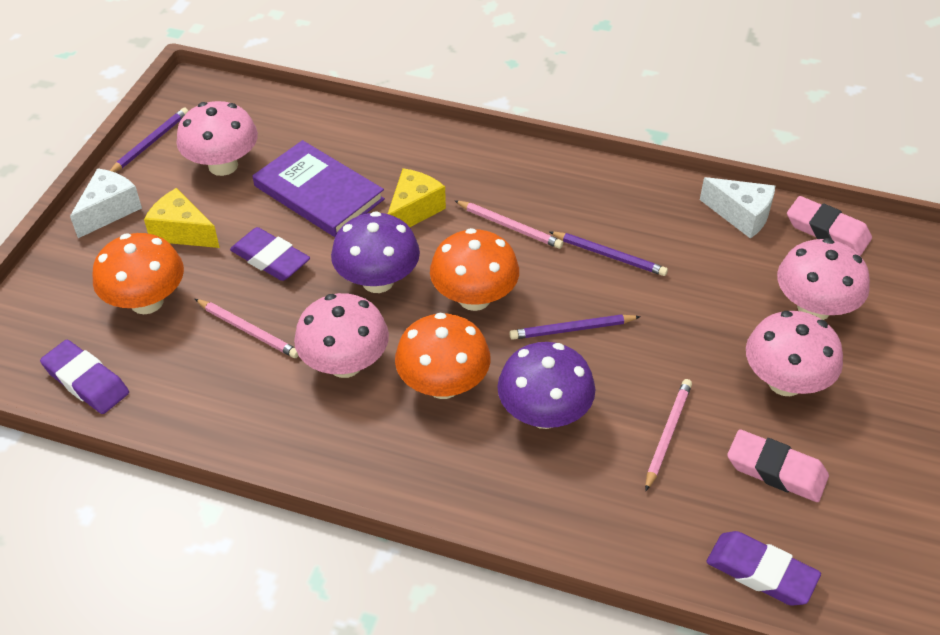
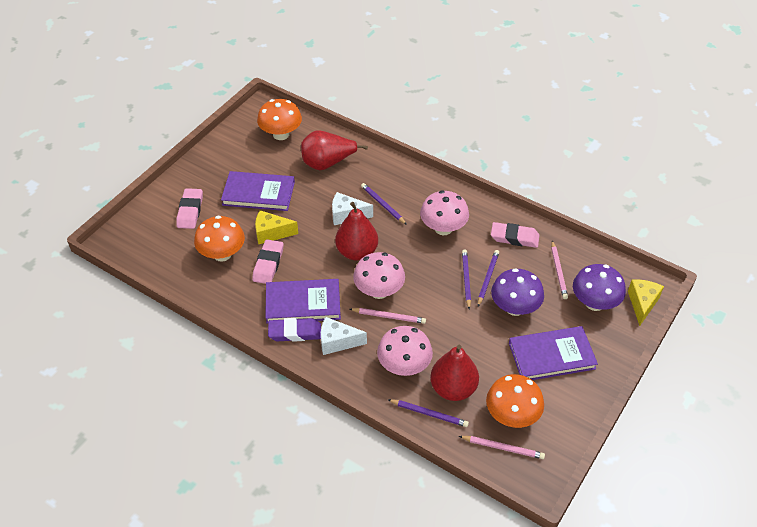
pink eraser: 2 -> 3
pink mushroom: 4 -> 3
purple book: 1 -> 3
purple eraser: 3 -> 1
purple pencil: 3 -> 4
red pear: 0 -> 3

